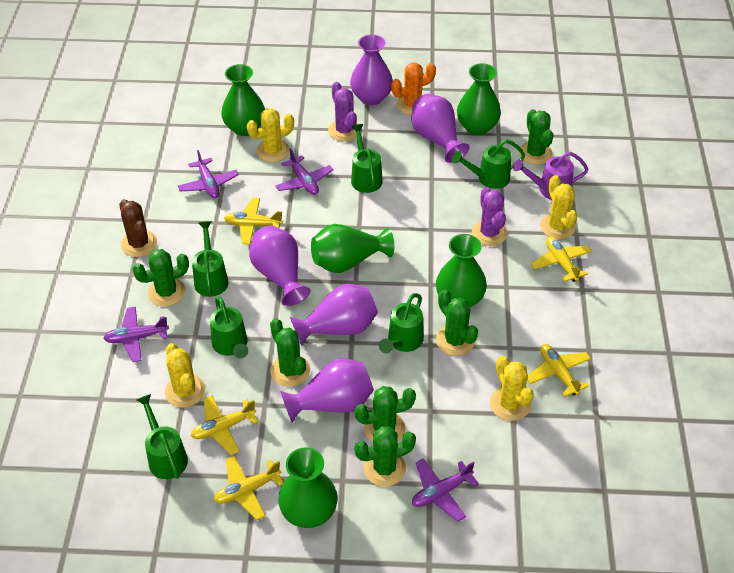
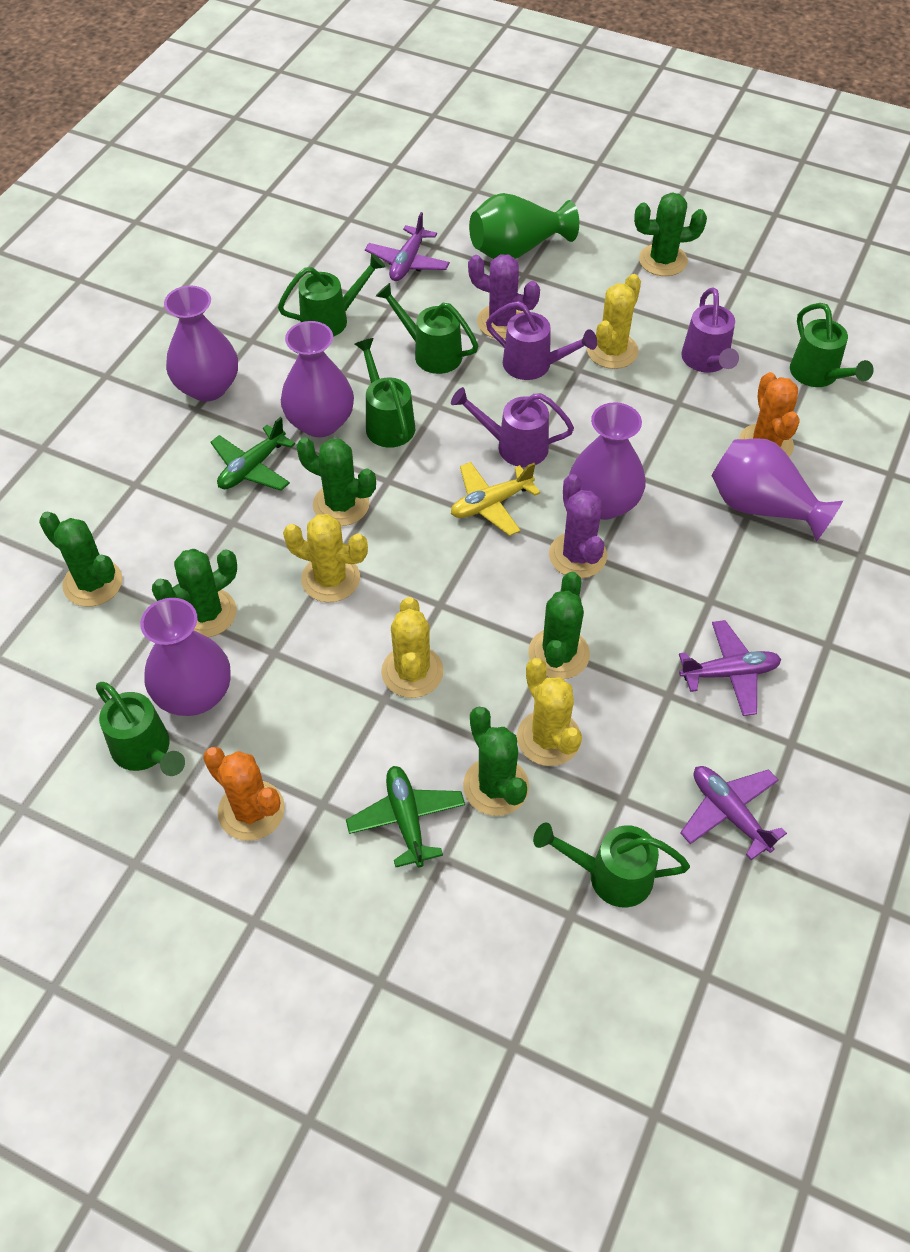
brown cactus: 1 -> 0
green plane: 0 -> 2
green vase: 5 -> 1
orange cactus: 1 -> 2
purple plane: 4 -> 3
purple watering can: 1 -> 3
yellow plane: 5 -> 1

